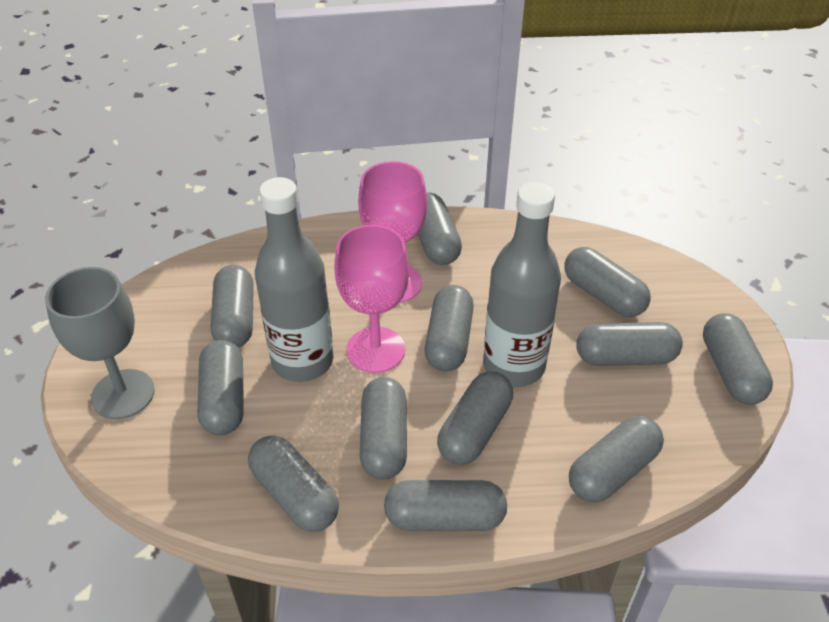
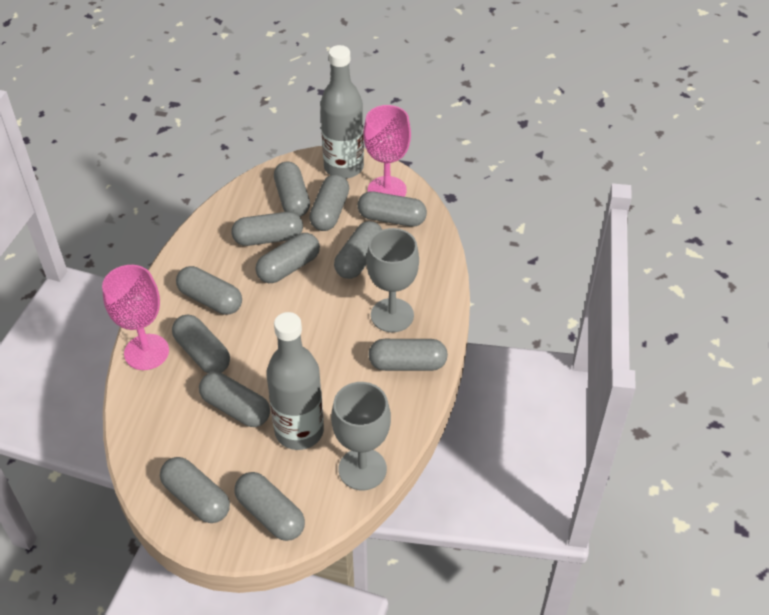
grey goblet: 1 -> 2

